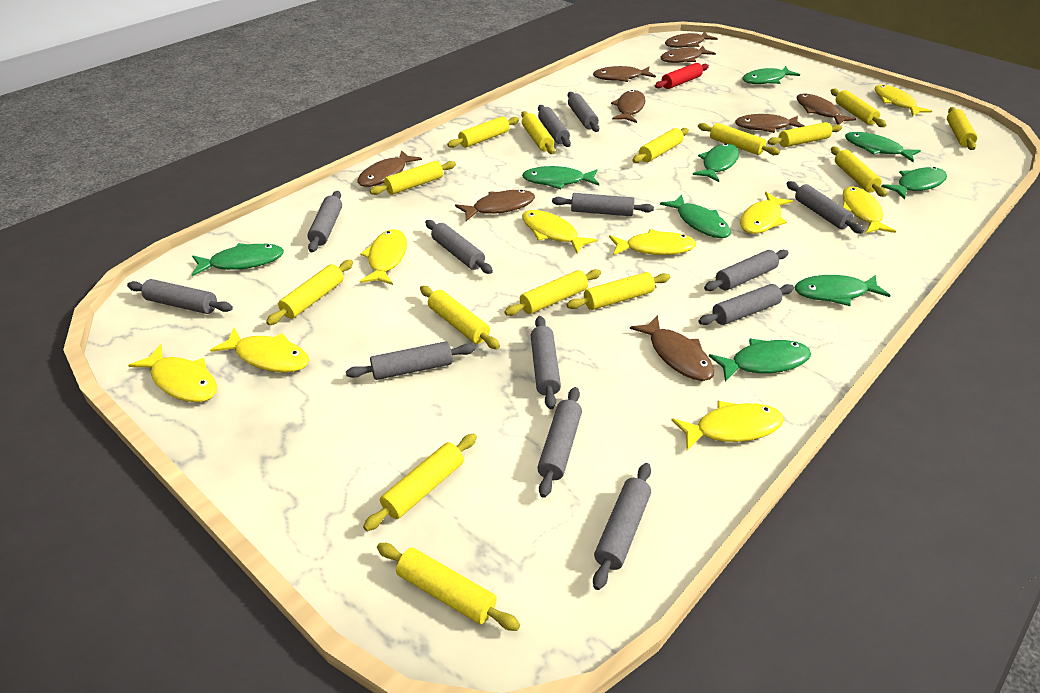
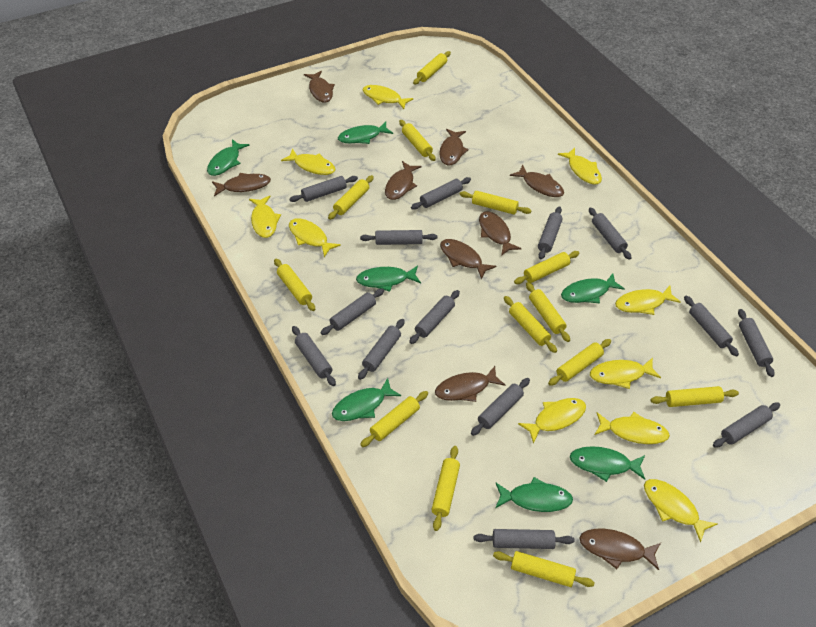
green fish: 9 -> 7
grey rolling pin: 13 -> 14
red rolling pin: 1 -> 0
yellow fish: 9 -> 10
yellow rolling pin: 15 -> 13

